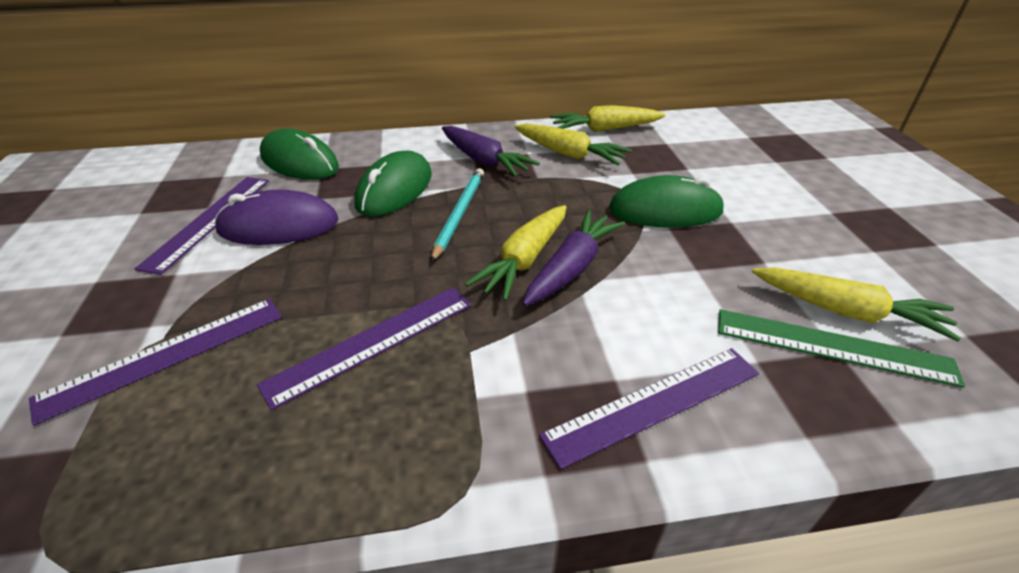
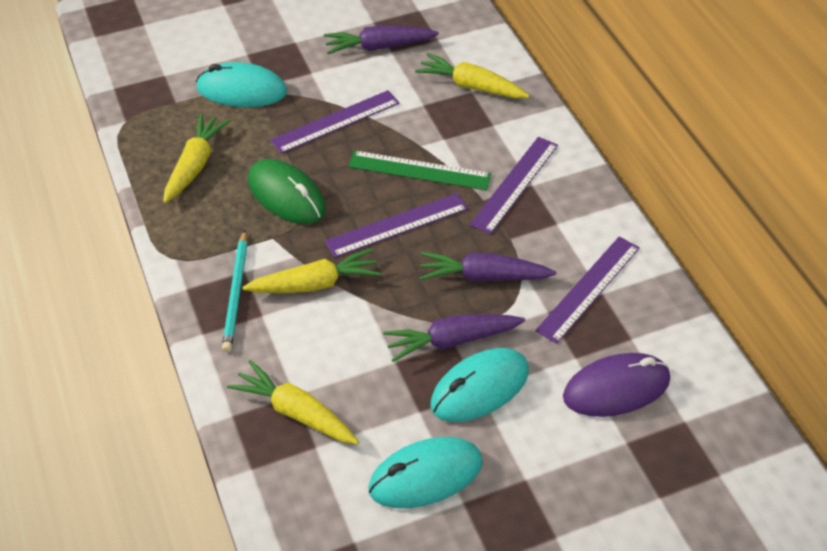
green mouse: 3 -> 1
purple carrot: 2 -> 3
turquoise mouse: 0 -> 3

